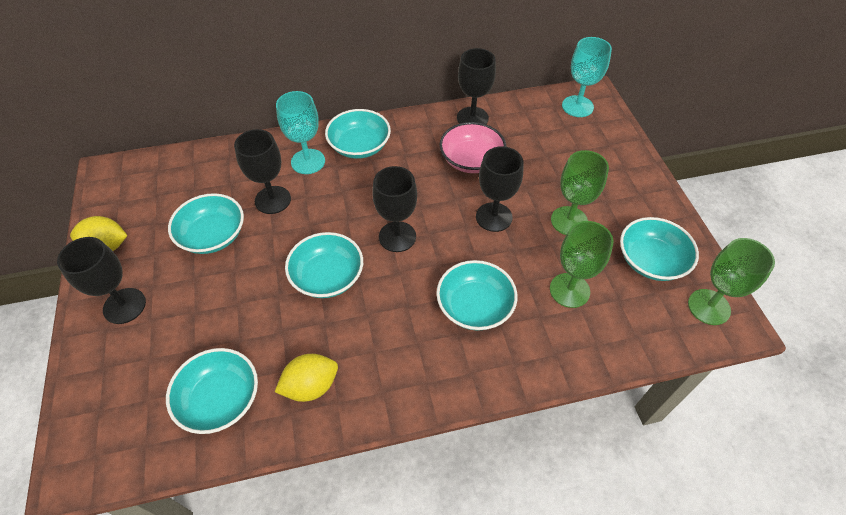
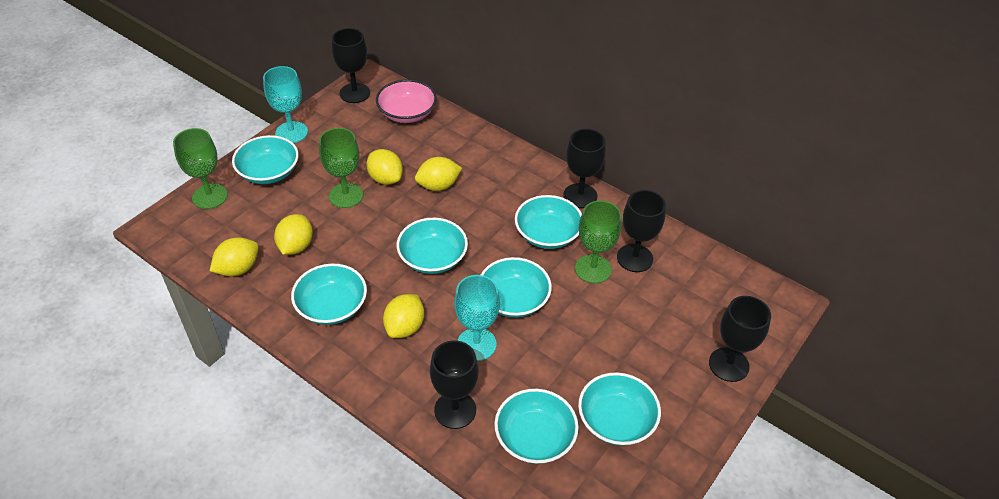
turquoise bowl: 6 -> 7
yellow lemon: 2 -> 5

